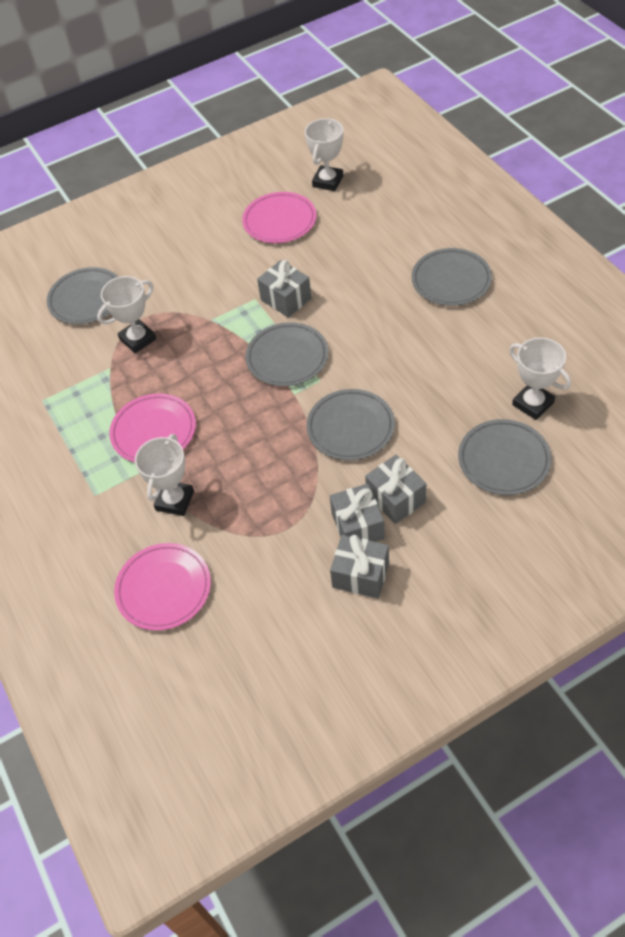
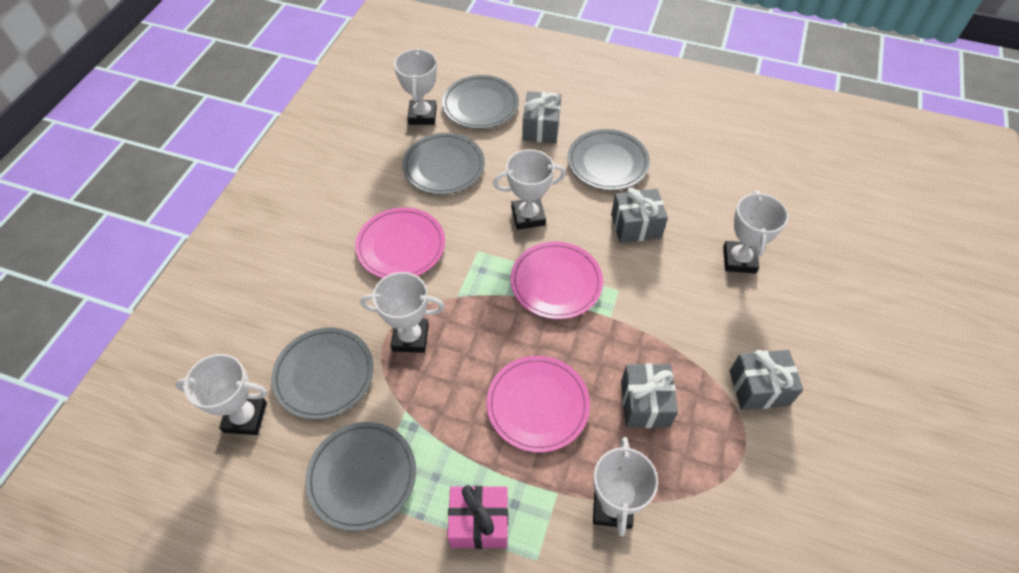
pink gift: 0 -> 1
white trophy: 4 -> 6

